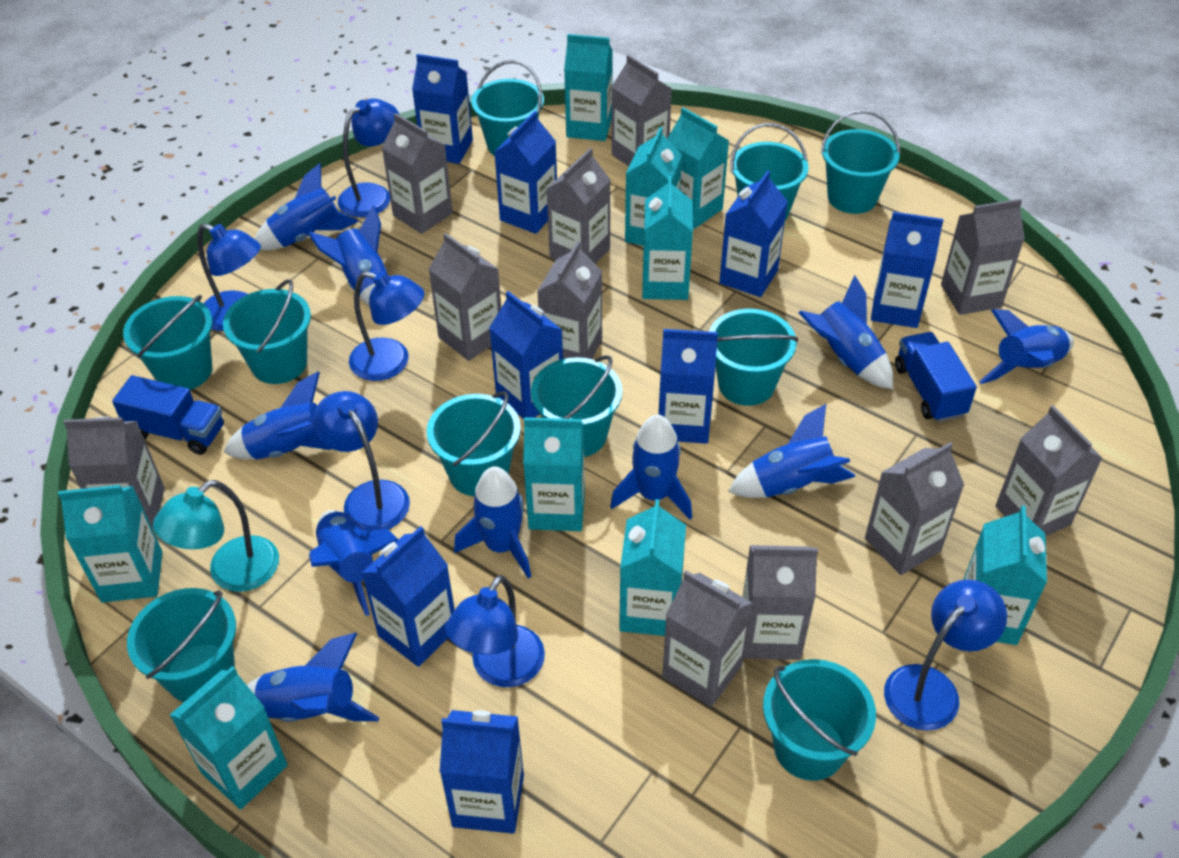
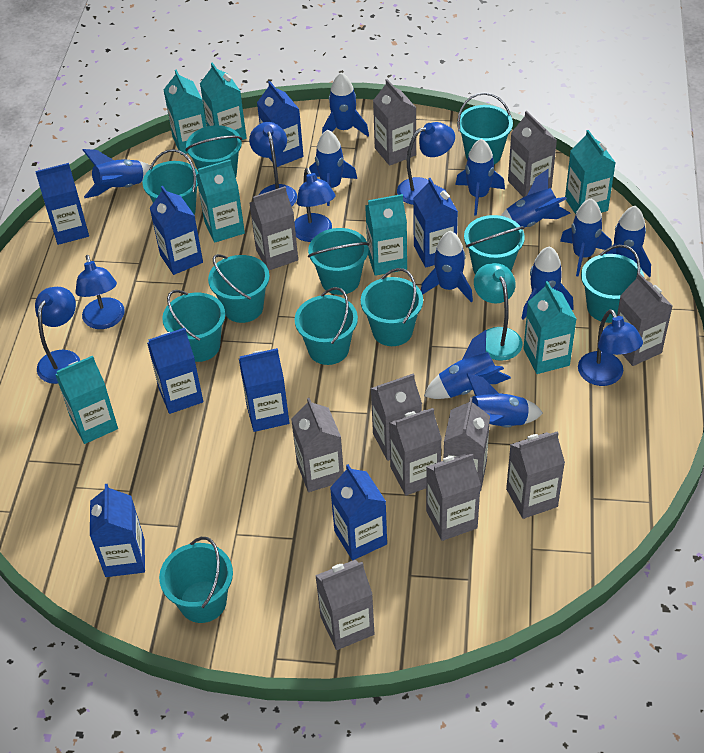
blue rocket: 10 -> 11
blue truck: 2 -> 0
turquoise bucket: 10 -> 11
turquoise carton: 9 -> 7

